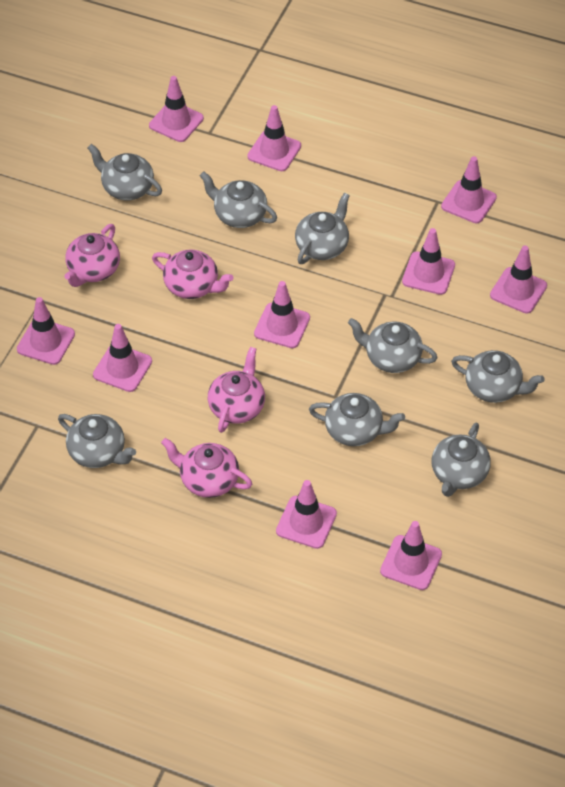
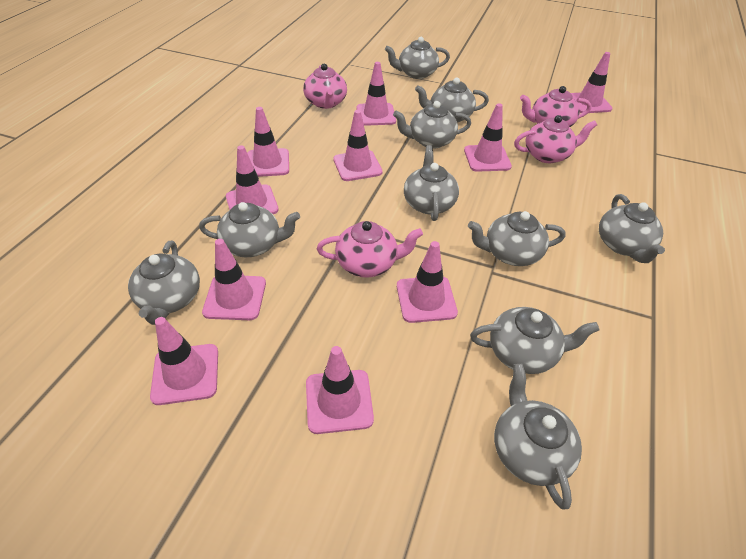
grey teapot: 8 -> 10

